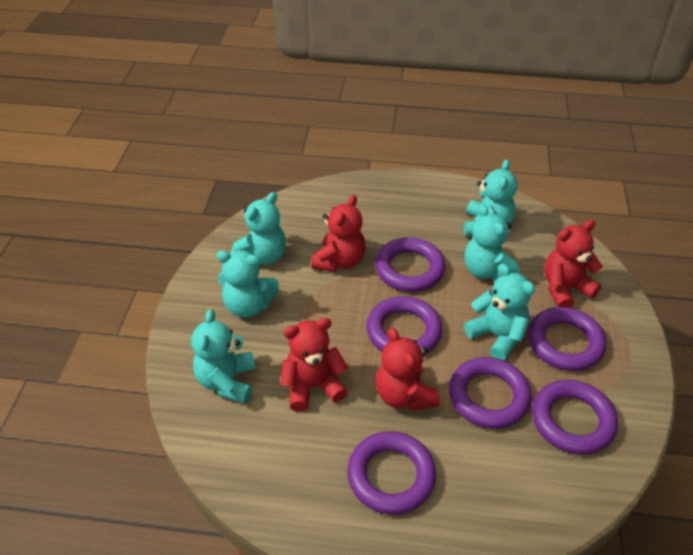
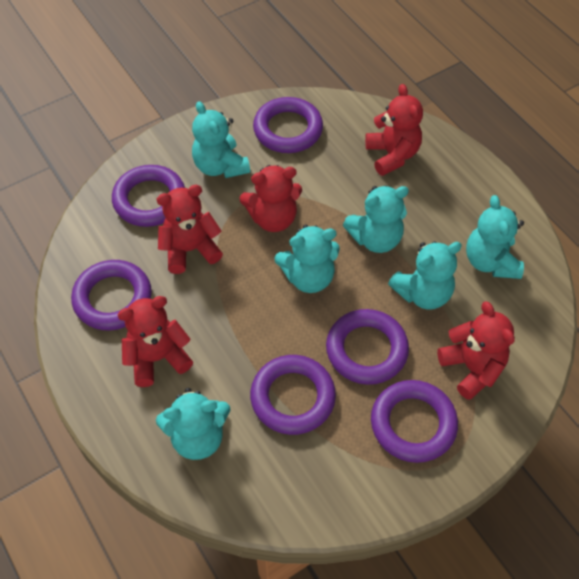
red teddy bear: 4 -> 5

